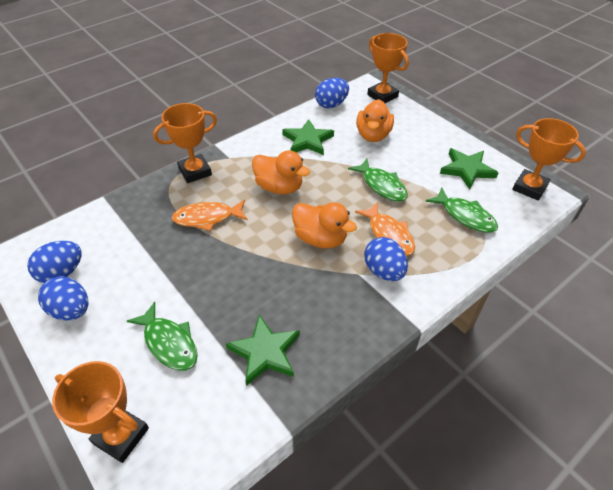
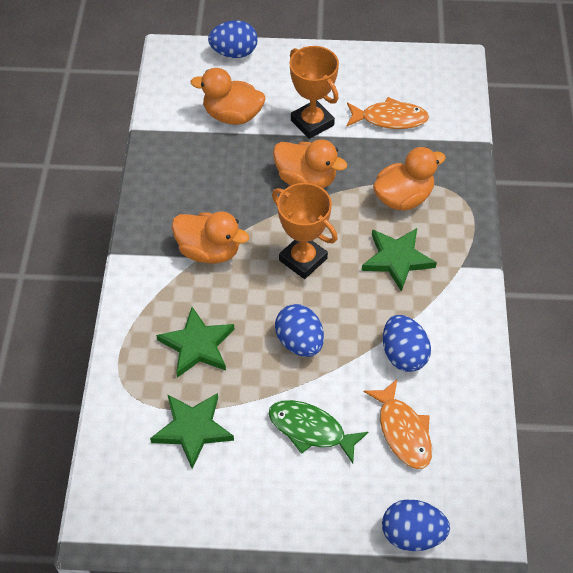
green fish: 3 -> 1
orange duck: 3 -> 4
orange trophy: 4 -> 2

